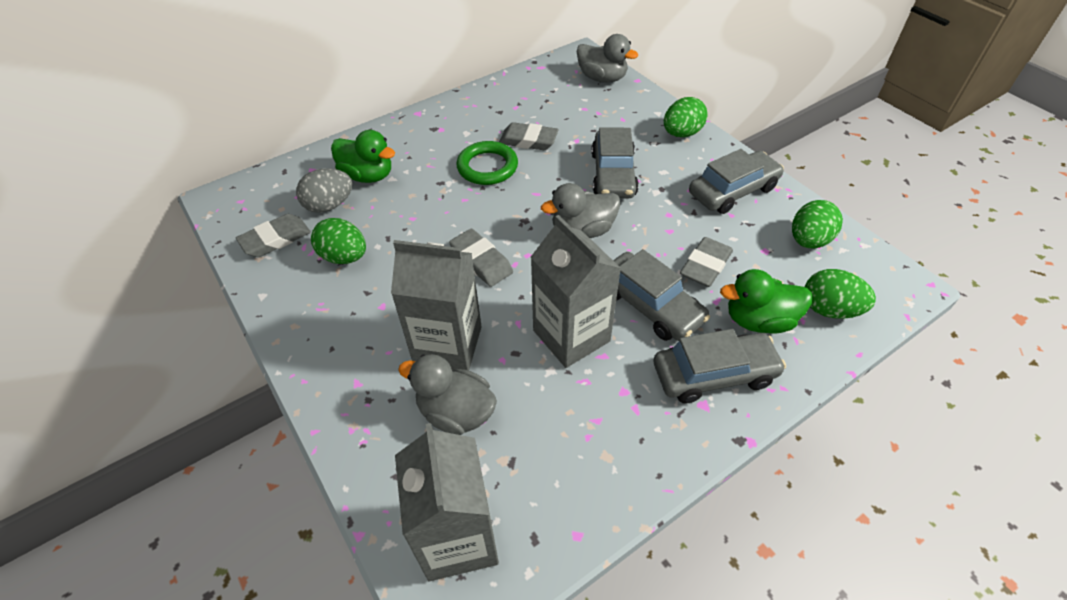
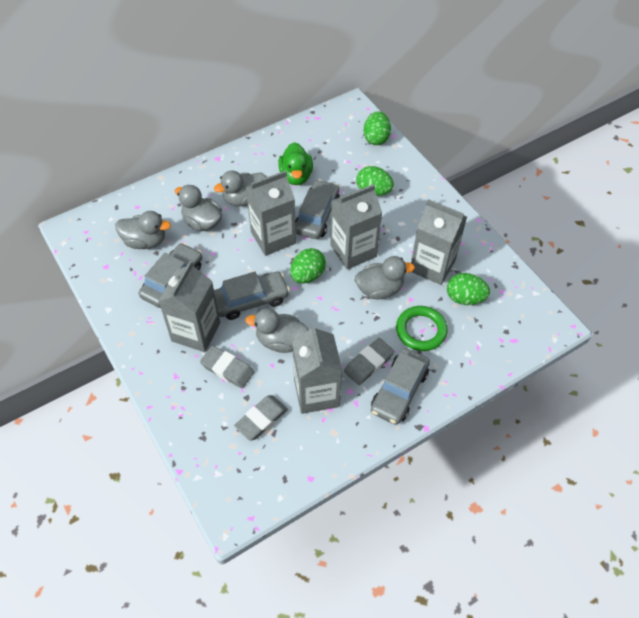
green duck: 2 -> 1
grey carton: 3 -> 5
grey duck: 3 -> 5
grey egg: 1 -> 0
grey eraser: 4 -> 3

